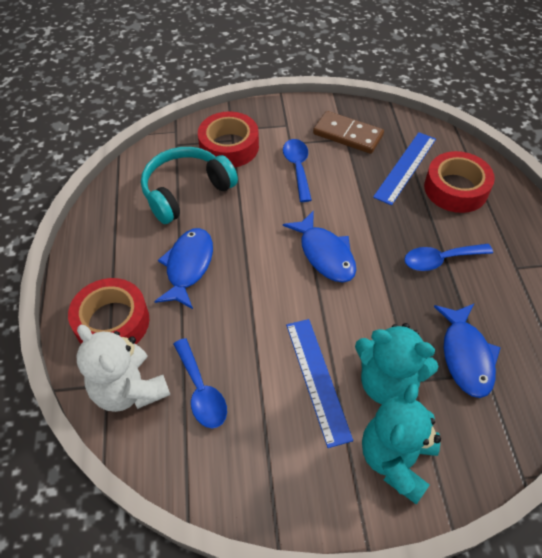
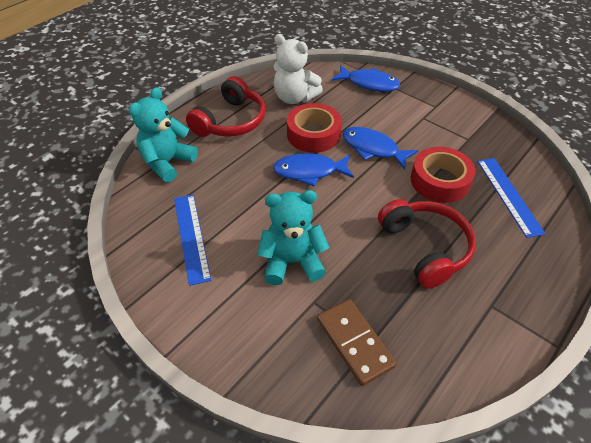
blue spoon: 3 -> 0
red headphones: 0 -> 2
red tape: 3 -> 2
turquoise headphones: 1 -> 0

